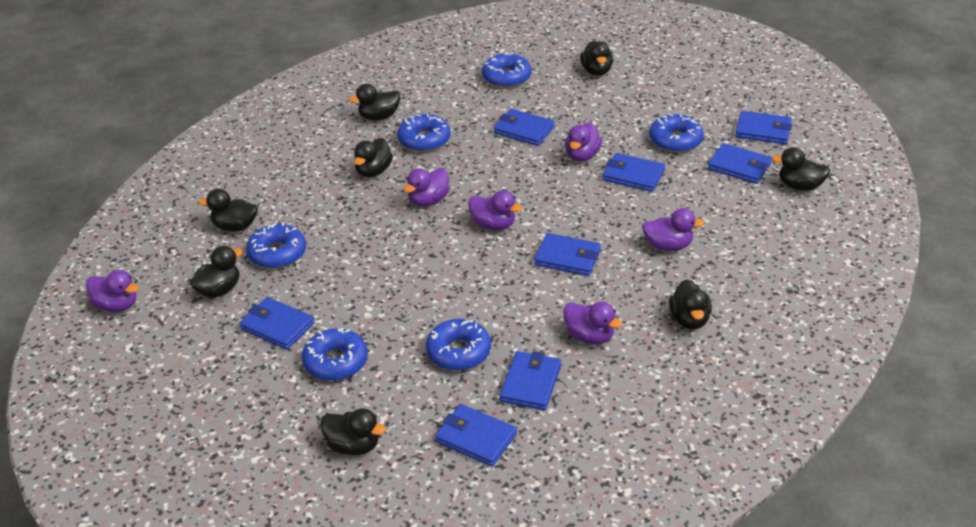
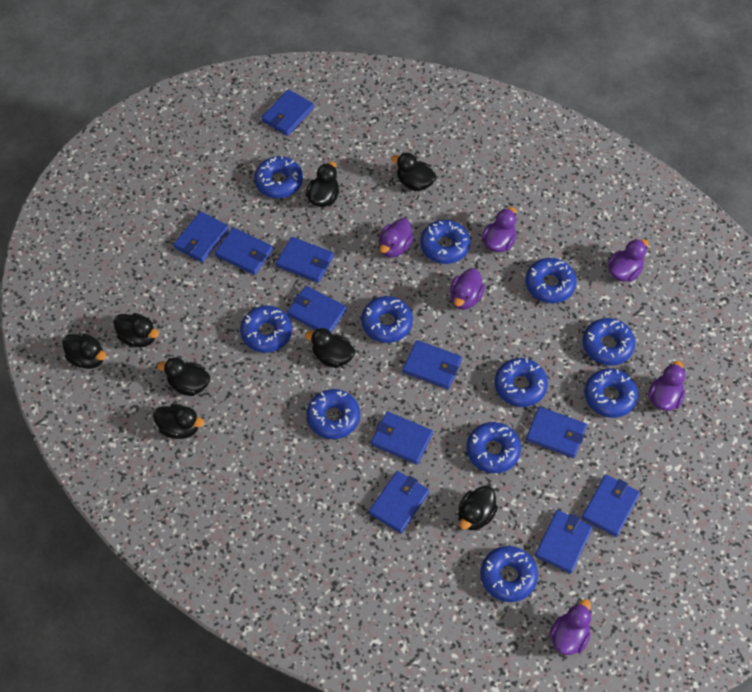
blue donut: 6 -> 11
blue wallet: 8 -> 11

